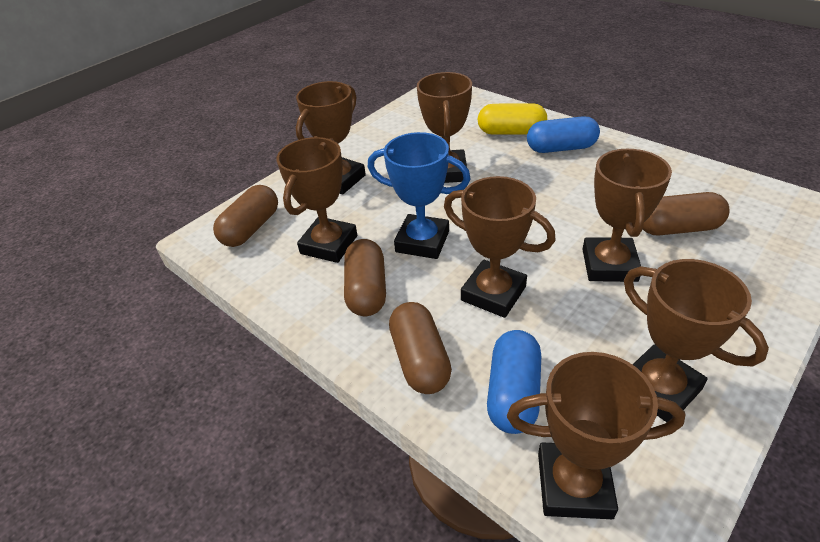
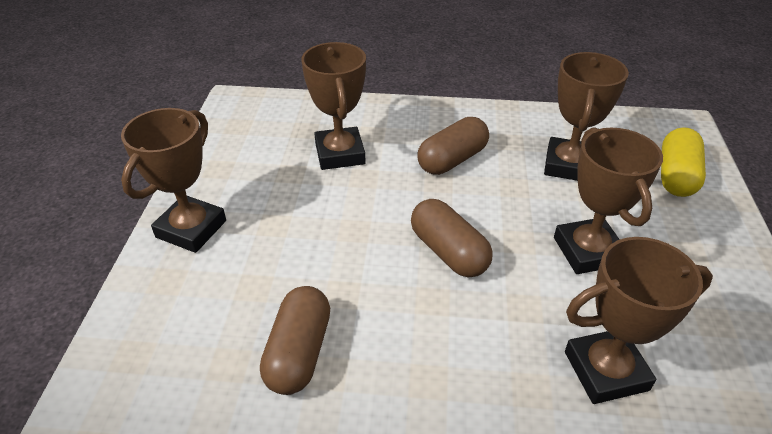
blue capsule: 2 -> 0
blue trophy: 1 -> 0
brown capsule: 4 -> 3
brown trophy: 7 -> 5

